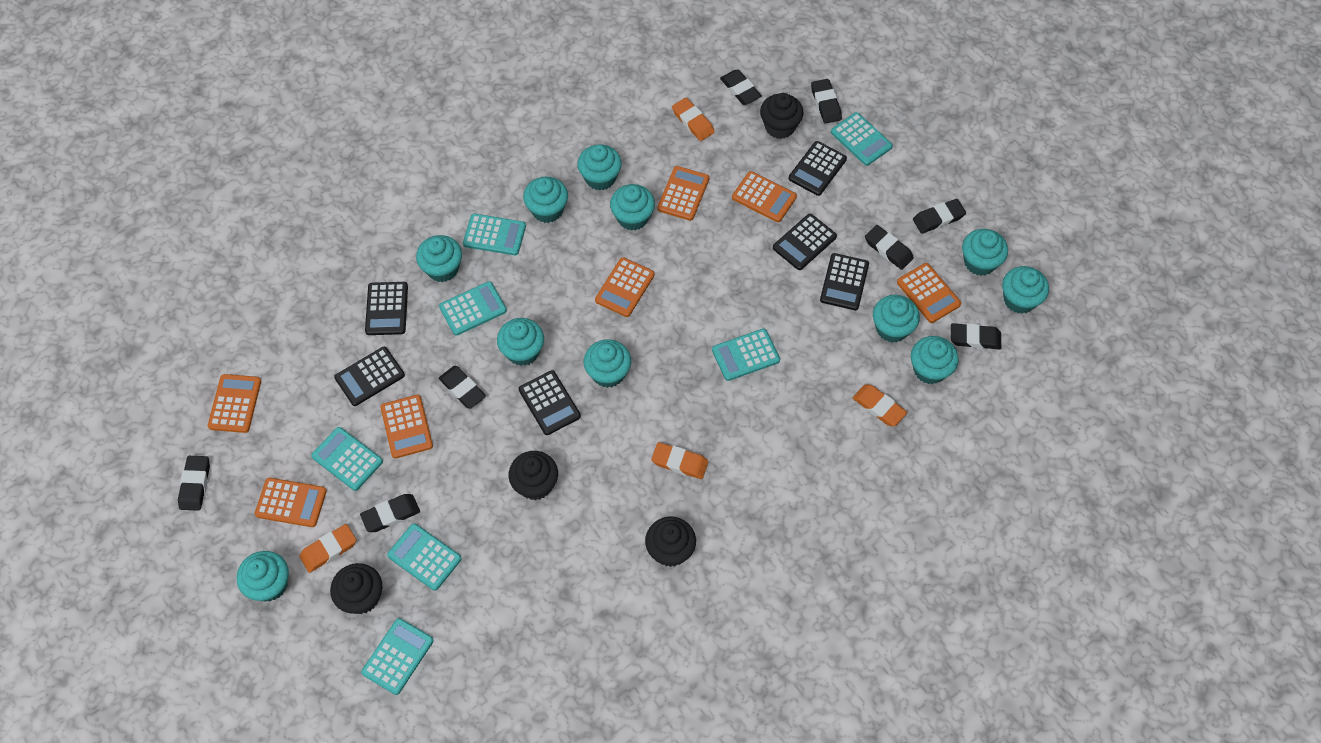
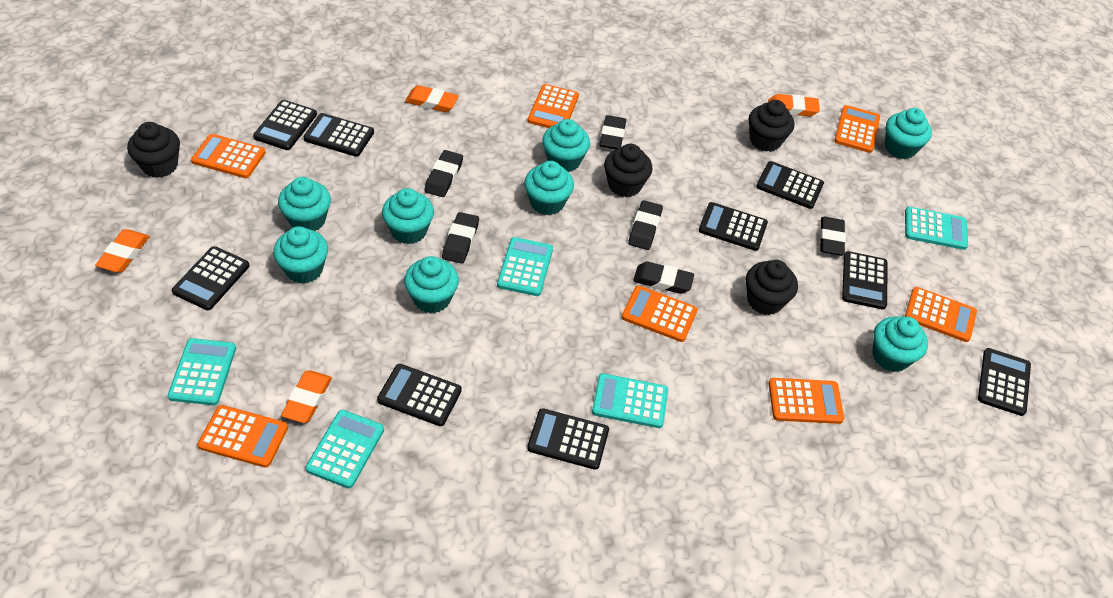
black calculator: 6 -> 9
black eraser: 8 -> 6
turquoise calculator: 7 -> 5
turquoise cupcake: 11 -> 8

